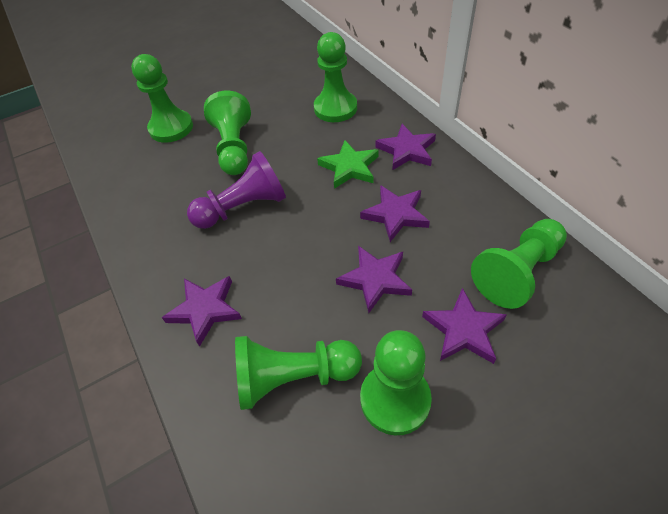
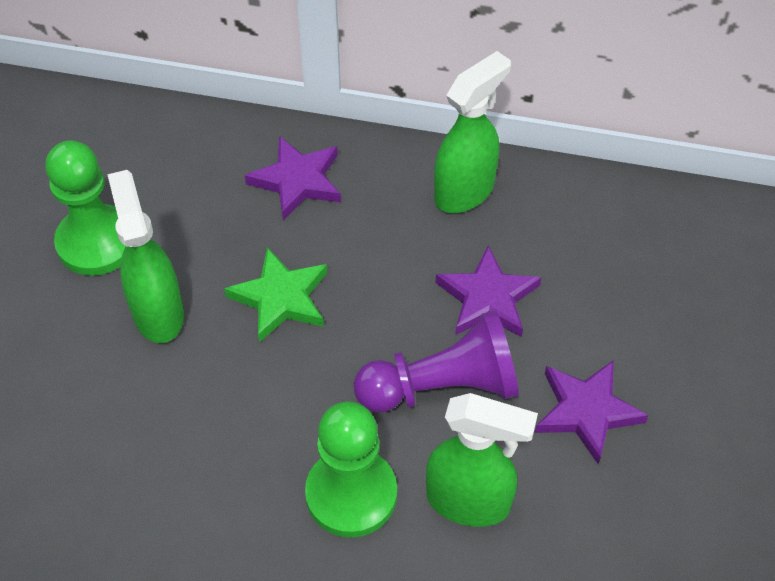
green pawn: 6 -> 2
green spray bottle: 0 -> 3
purple star: 5 -> 3

